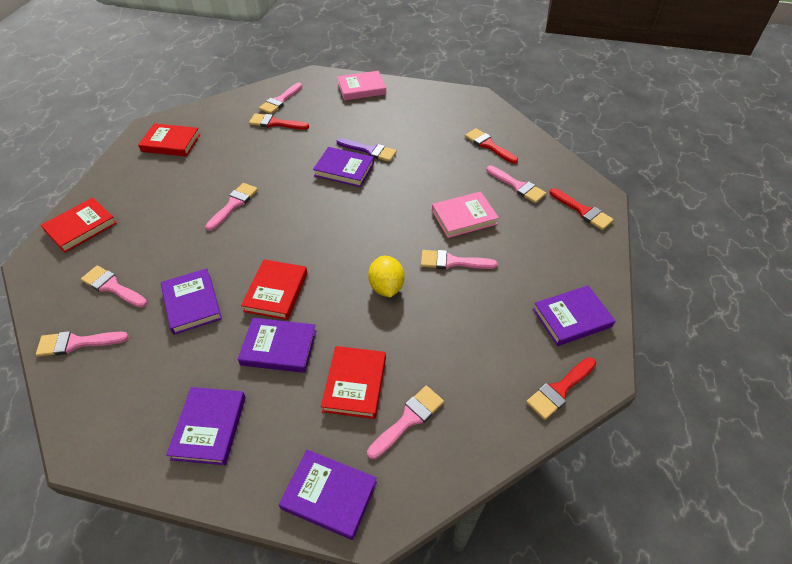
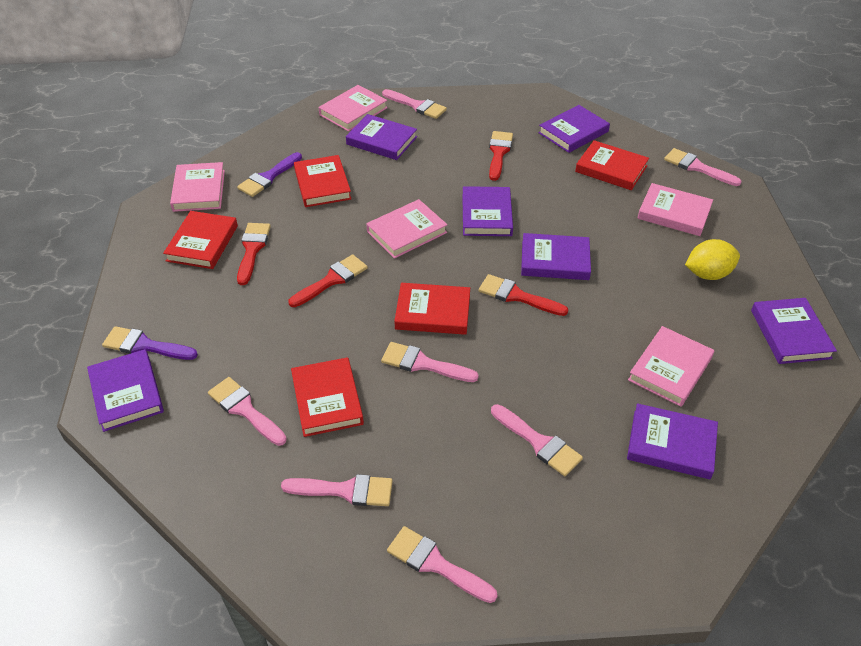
pink book: 2 -> 5
purple book: 6 -> 7
purple brush: 1 -> 2
red book: 4 -> 5

